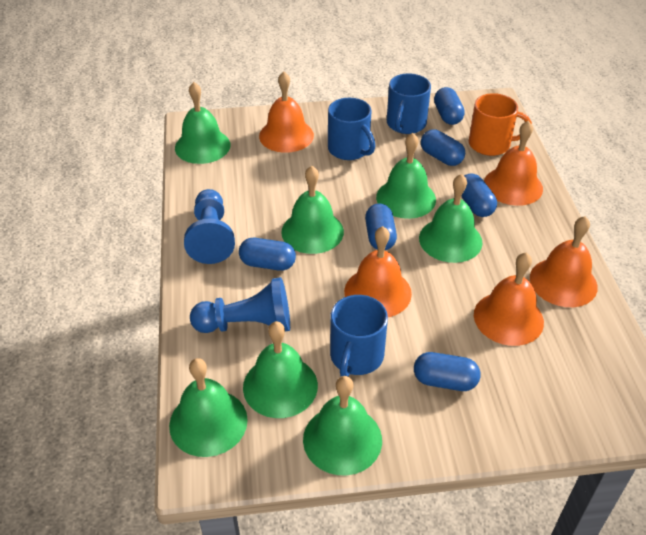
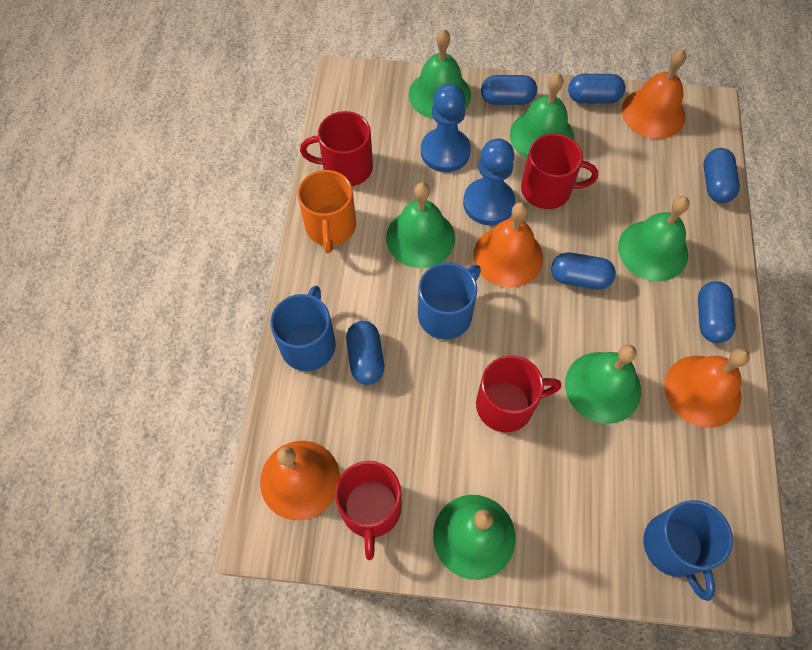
green bell: 7 -> 6
orange bell: 5 -> 4
red mug: 0 -> 4

